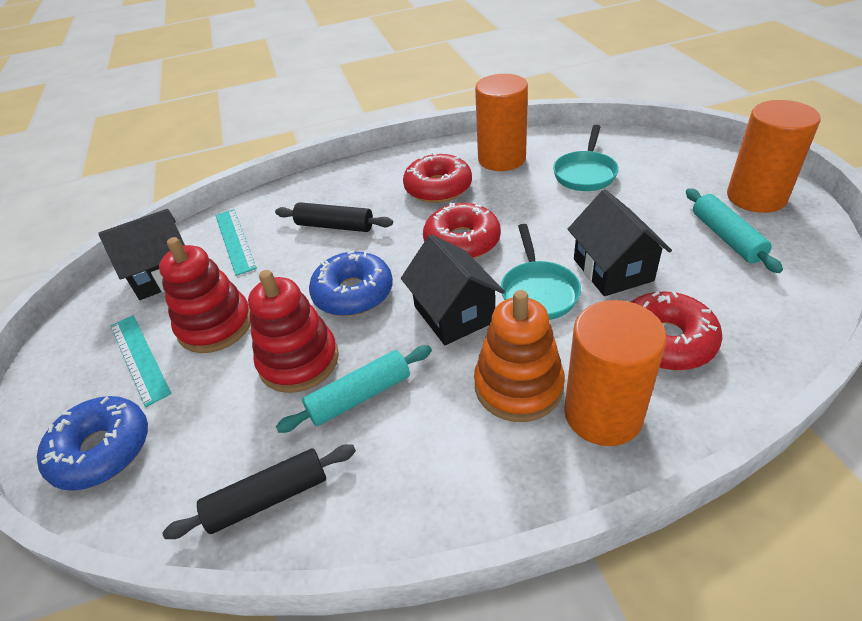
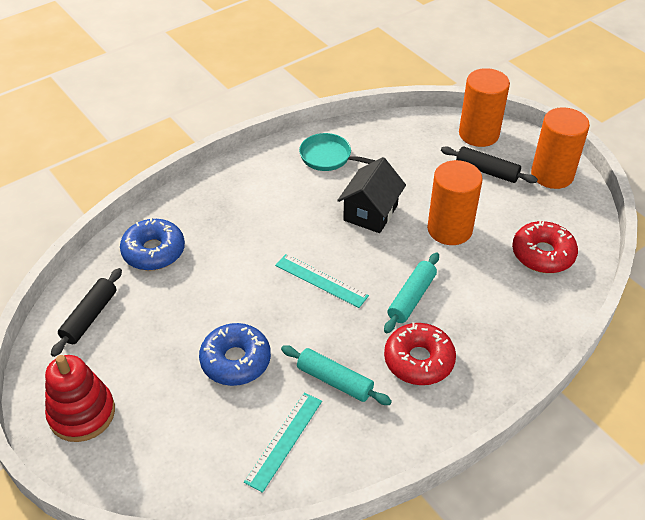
black house: 3 -> 1
orange stacking toy: 1 -> 0
red donut: 3 -> 2
red stacking toy: 2 -> 1
turquoise pan: 2 -> 1

